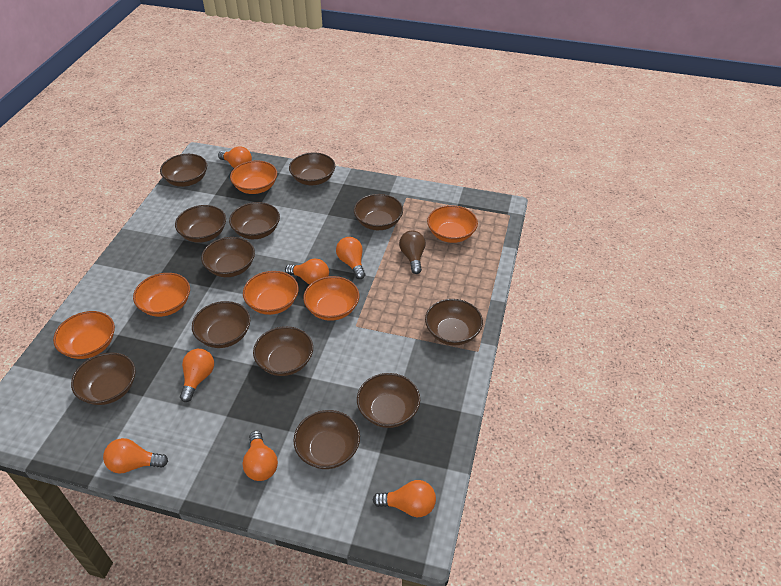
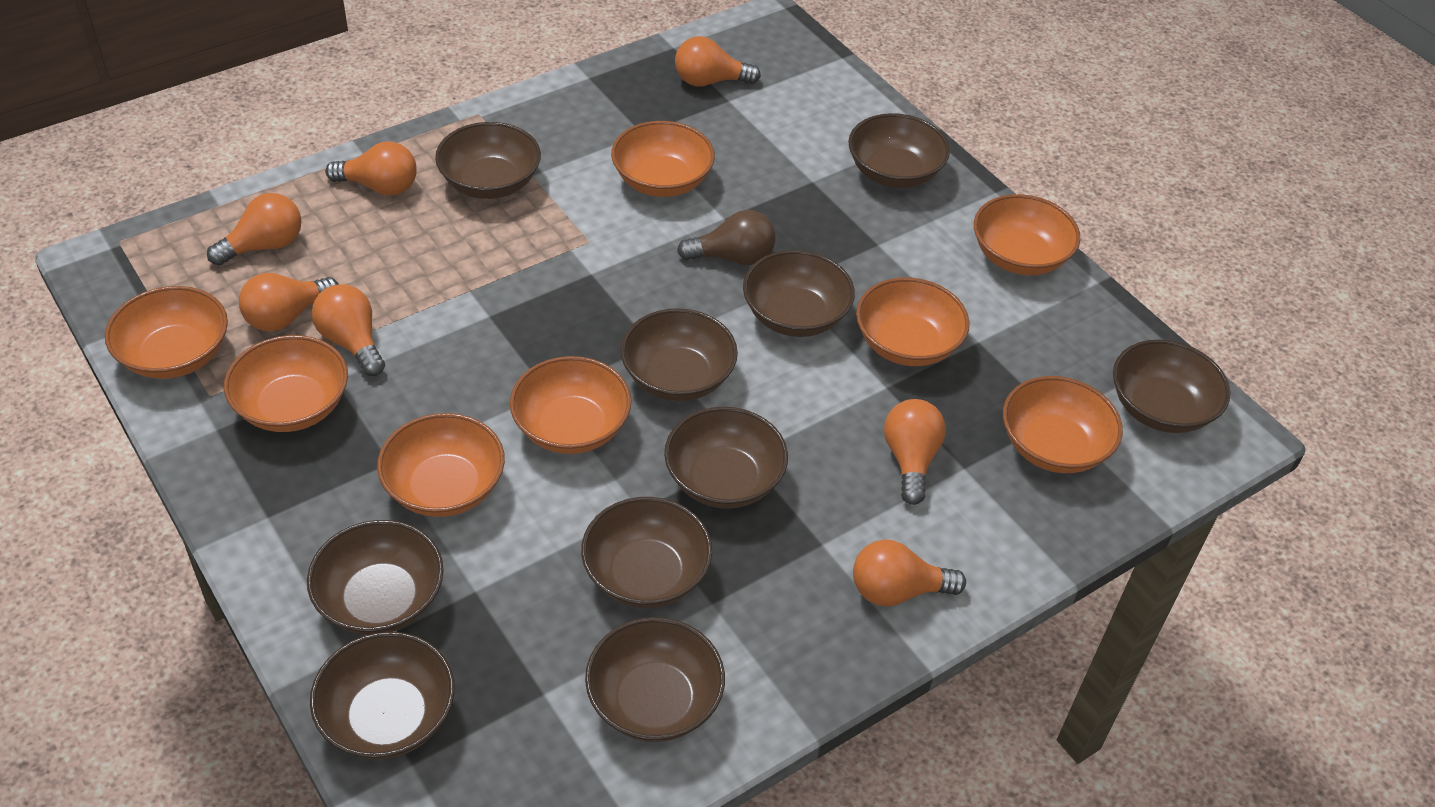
brown bowl: 12 -> 10
orange bowl: 6 -> 8

